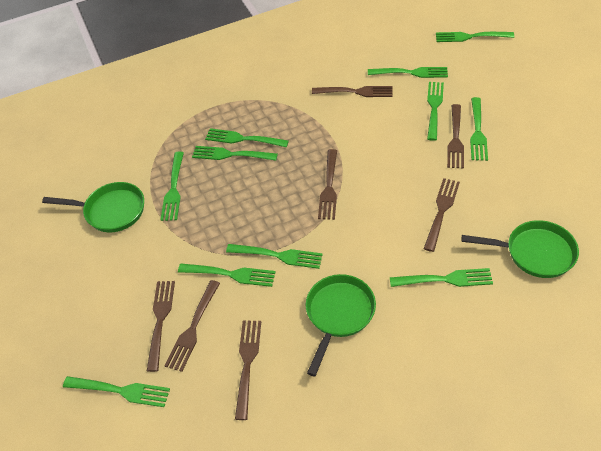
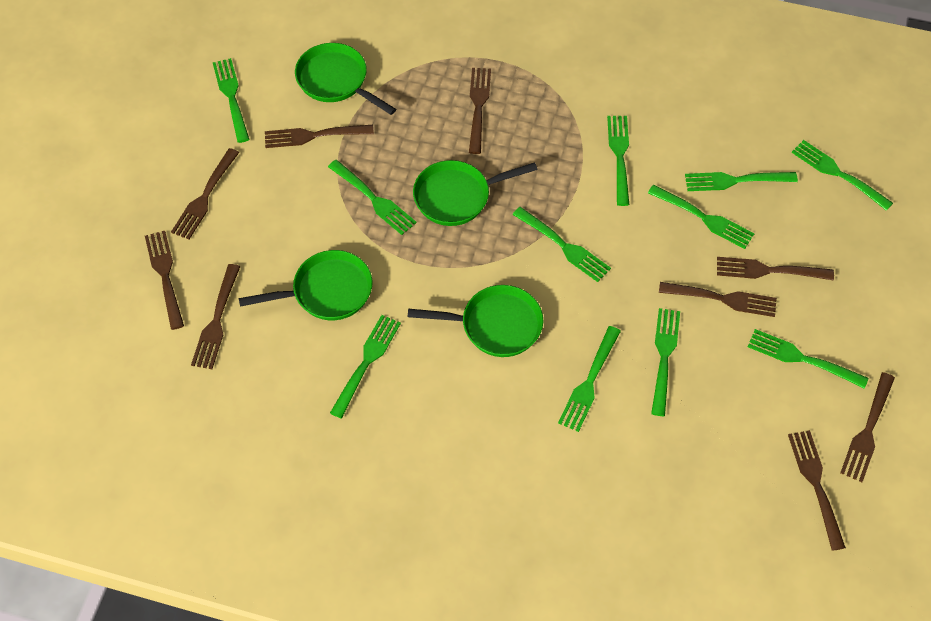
brown fork: 7 -> 9
green pan: 3 -> 4

